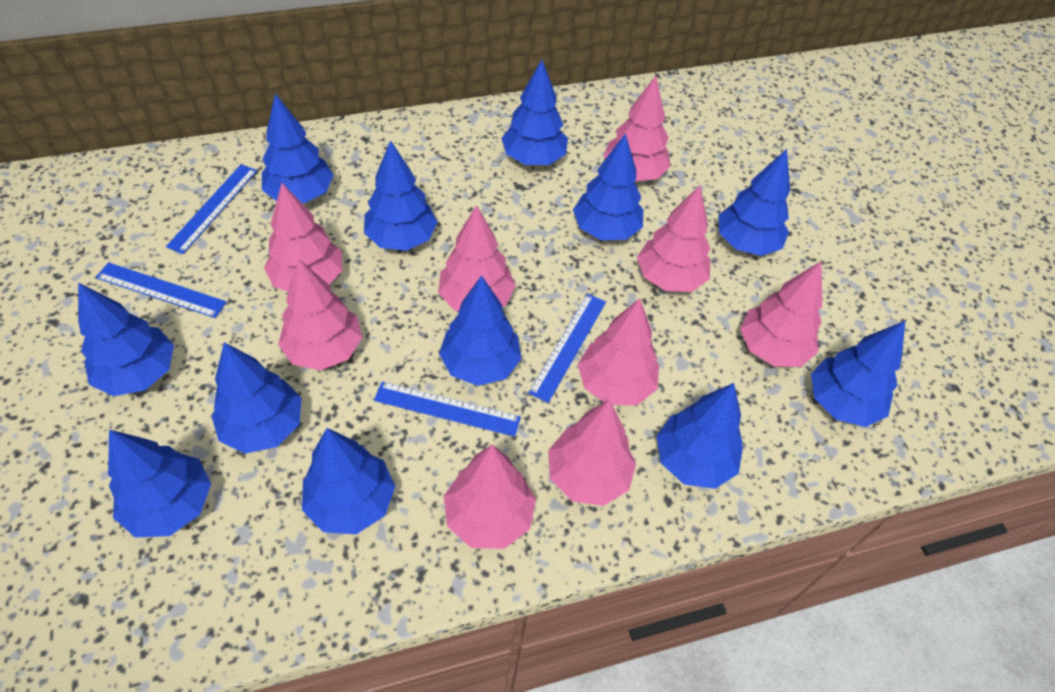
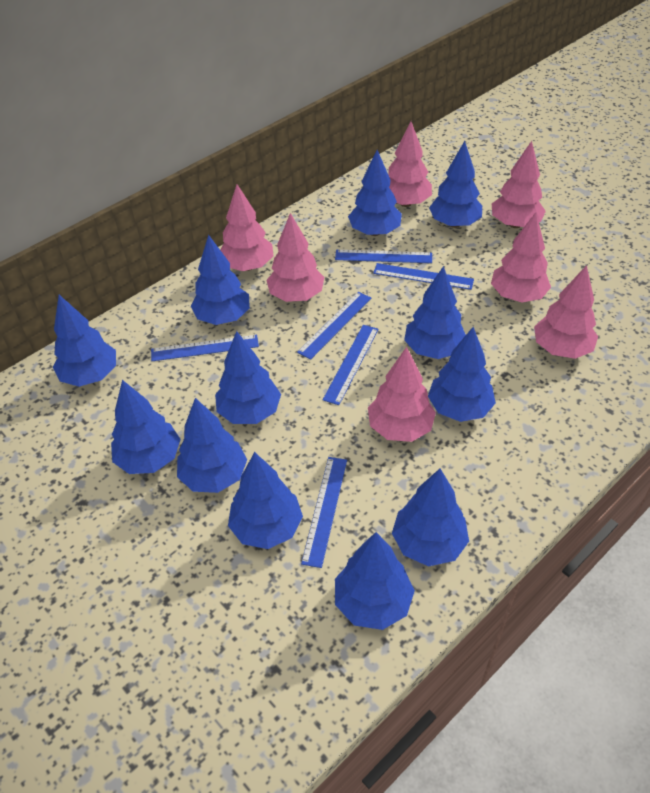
blue ruler: 4 -> 6
pink tree: 9 -> 7

